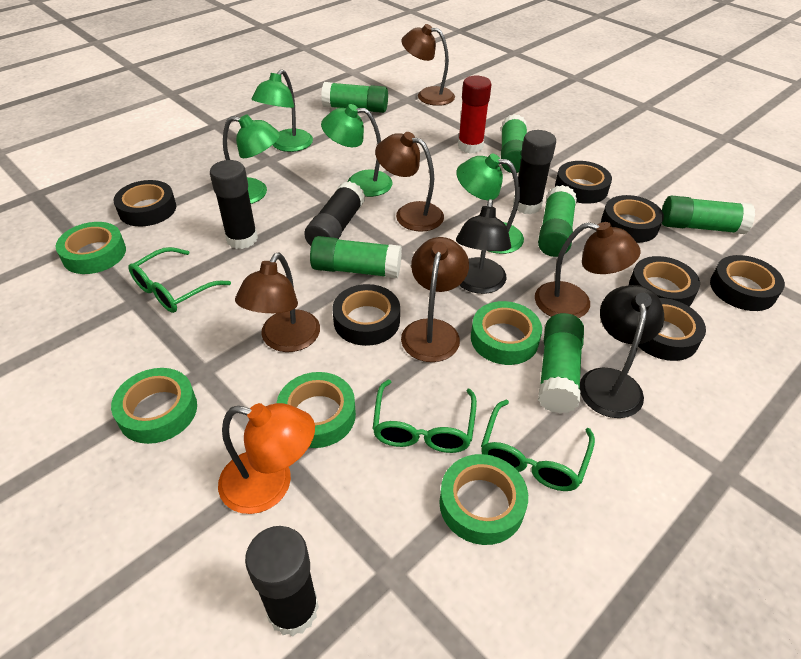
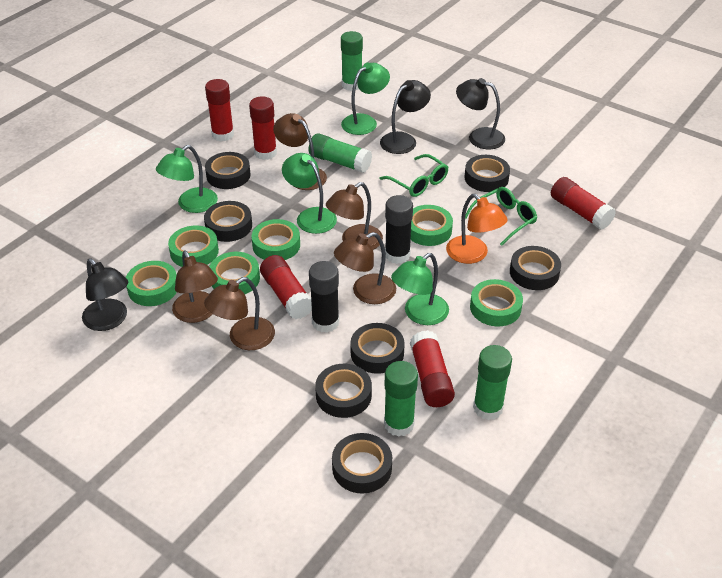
black glue stick: 4 -> 2
black lamp: 2 -> 3
green glasses: 3 -> 2
green glue stick: 6 -> 4
green tape: 5 -> 6
red glue stick: 1 -> 5

